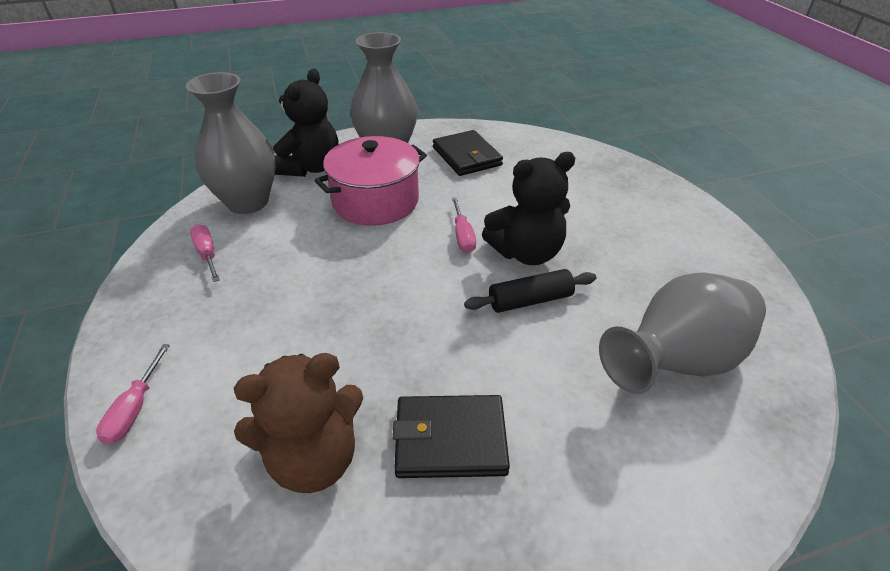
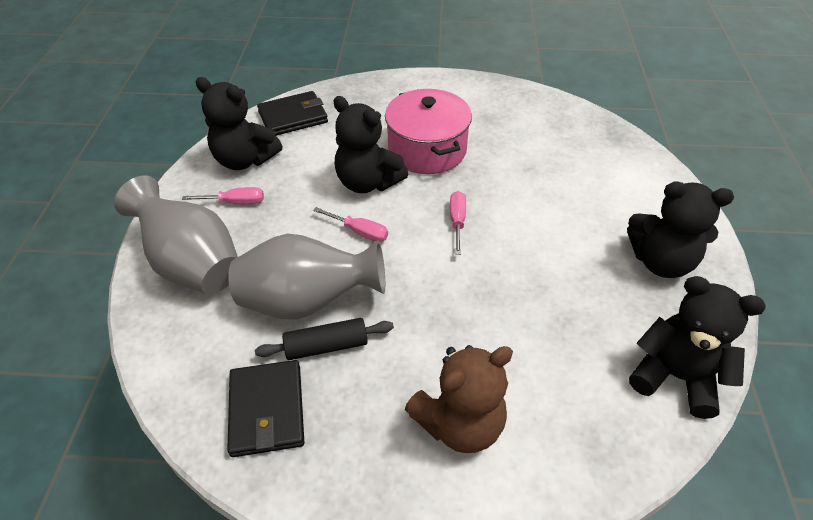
black teddy bear: 2 -> 4
grey vase: 3 -> 2

